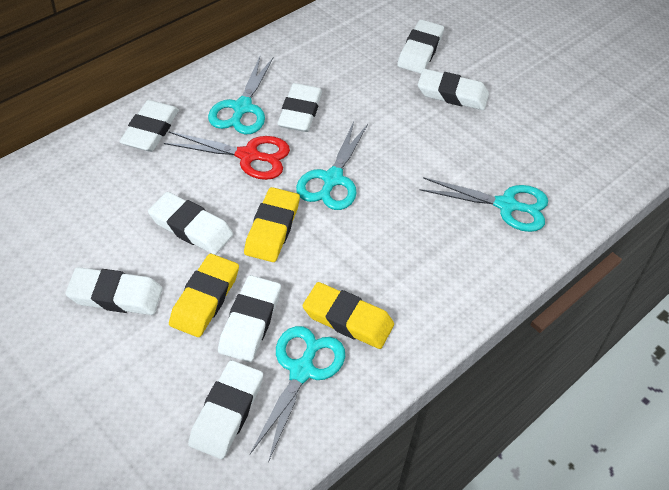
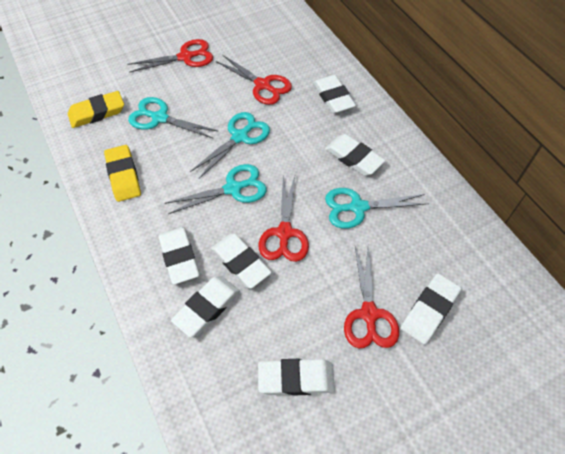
red scissors: 1 -> 4
white eraser: 8 -> 7
yellow eraser: 3 -> 2

